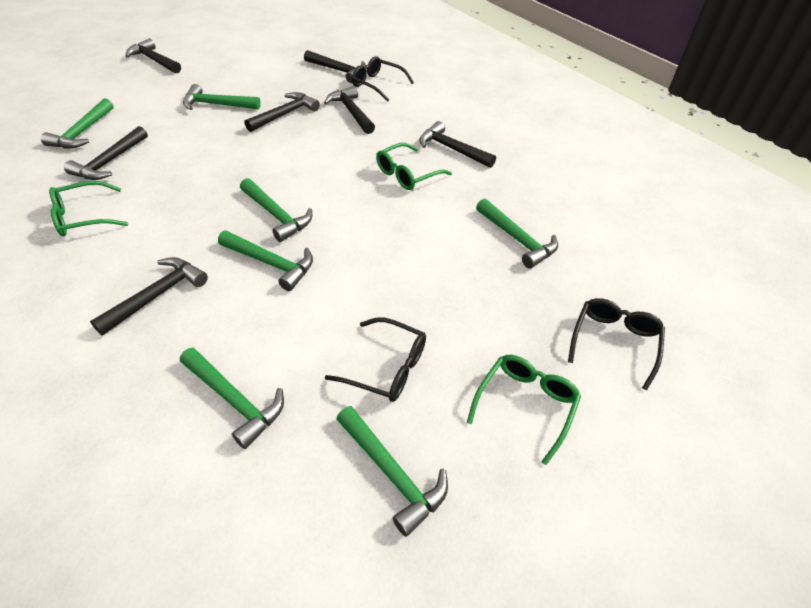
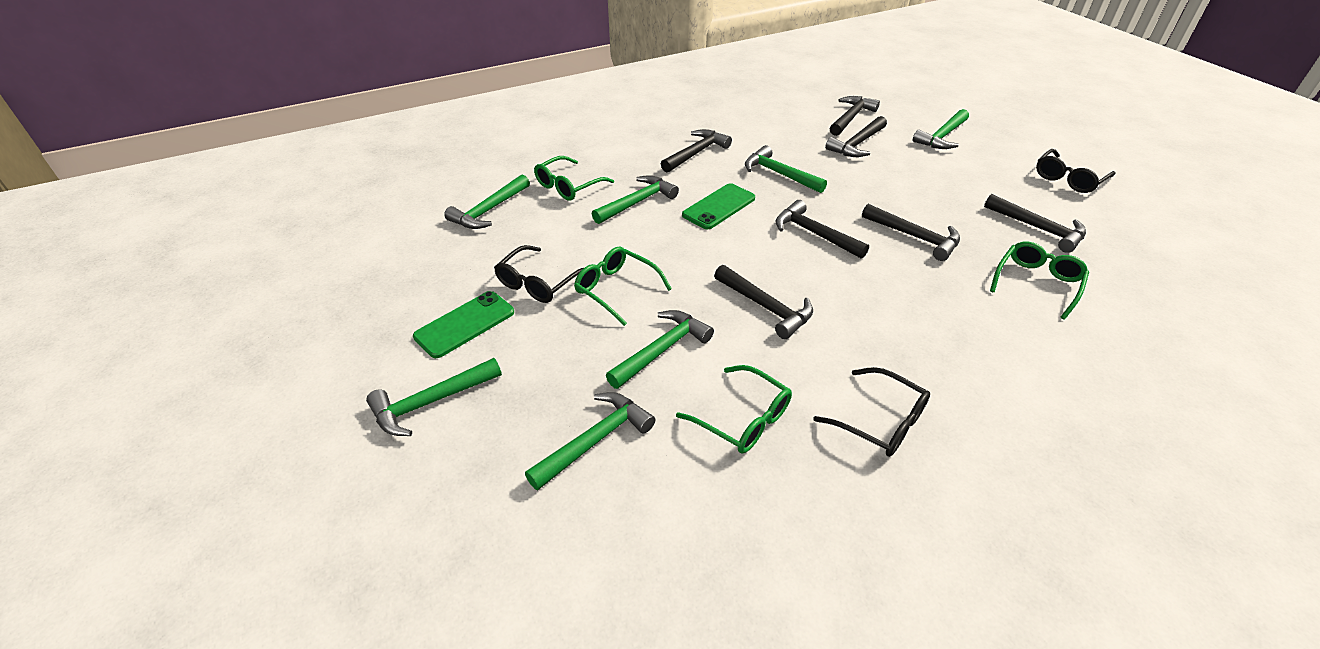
green glasses: 3 -> 4
green phone: 0 -> 2

